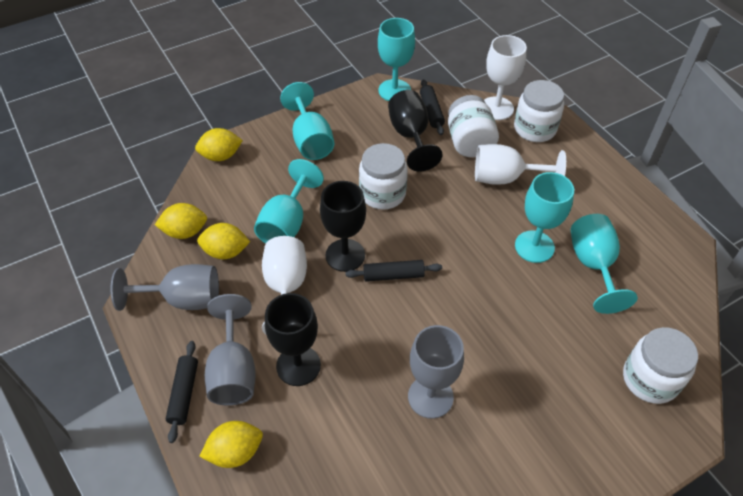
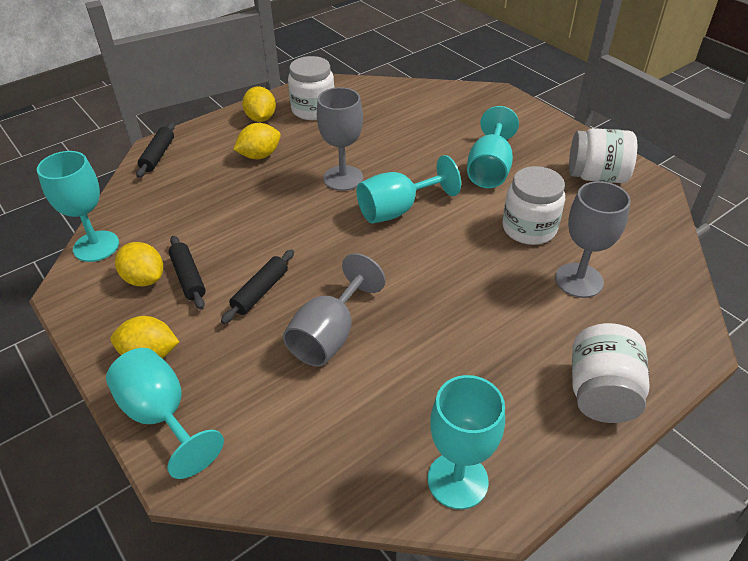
black goblet: 3 -> 0
white goblet: 3 -> 0

